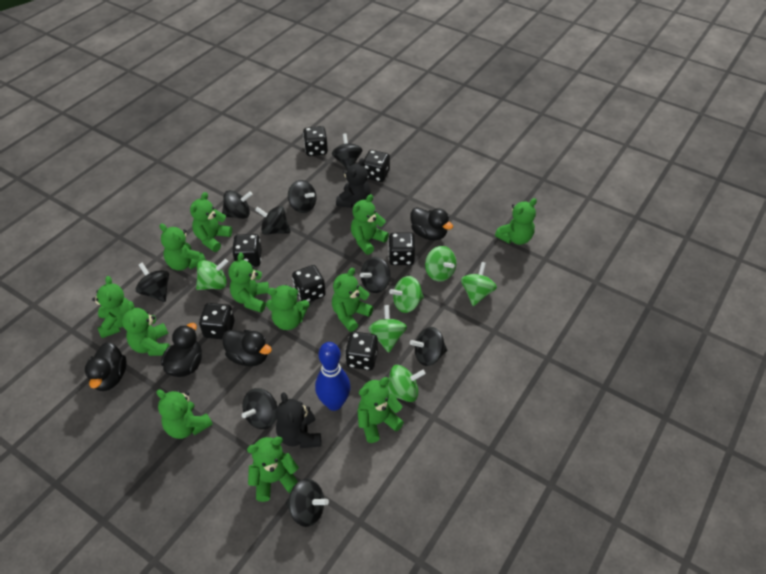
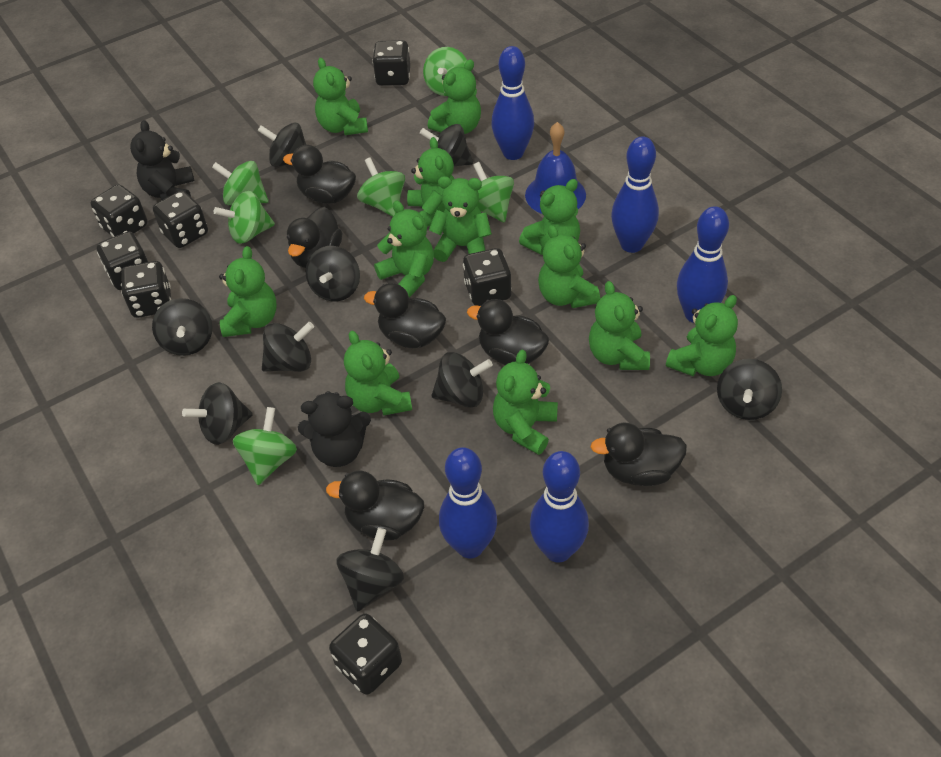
black duck: 4 -> 6
blue bell: 0 -> 1
blue bowling pin: 1 -> 5

